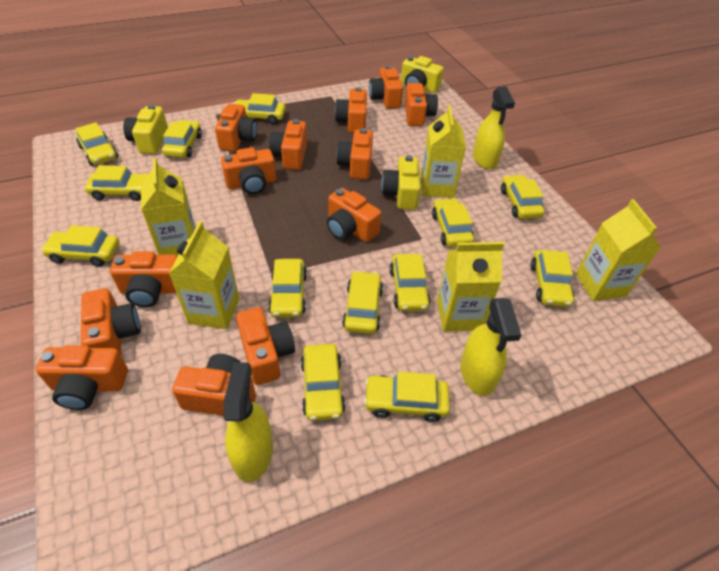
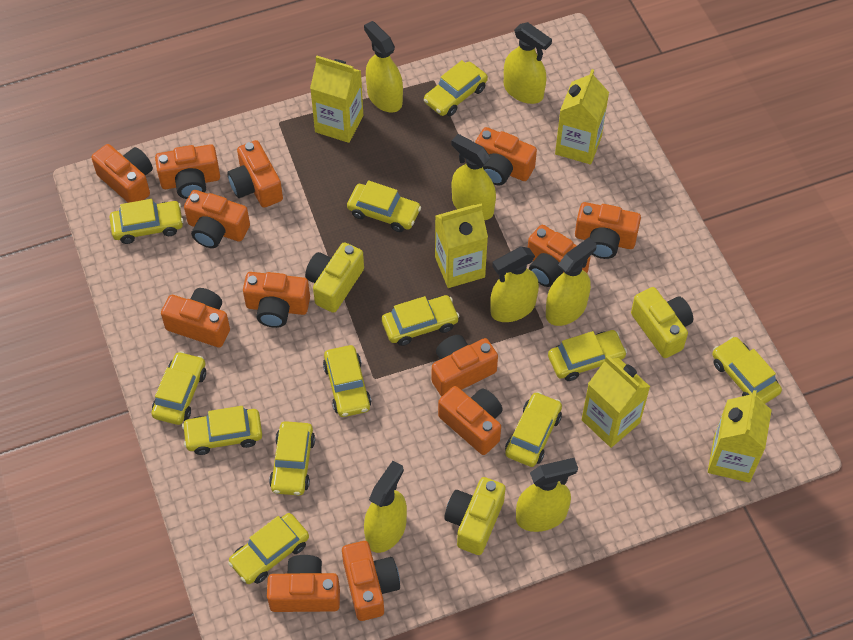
yellow car: 13 -> 12
yellow spray bottle: 3 -> 7

